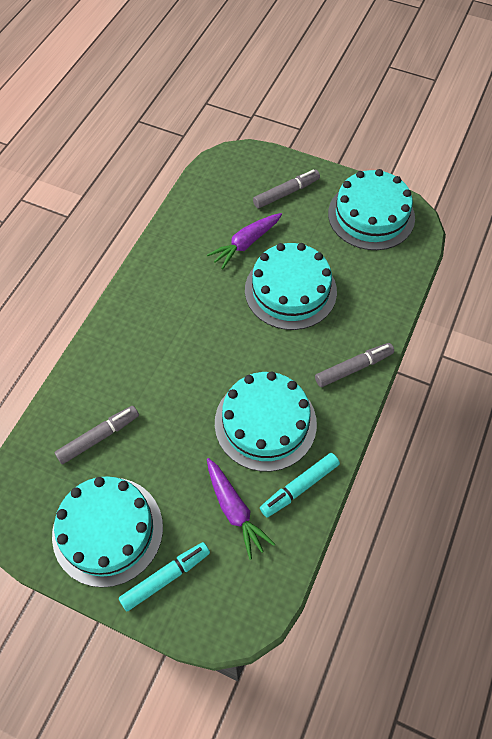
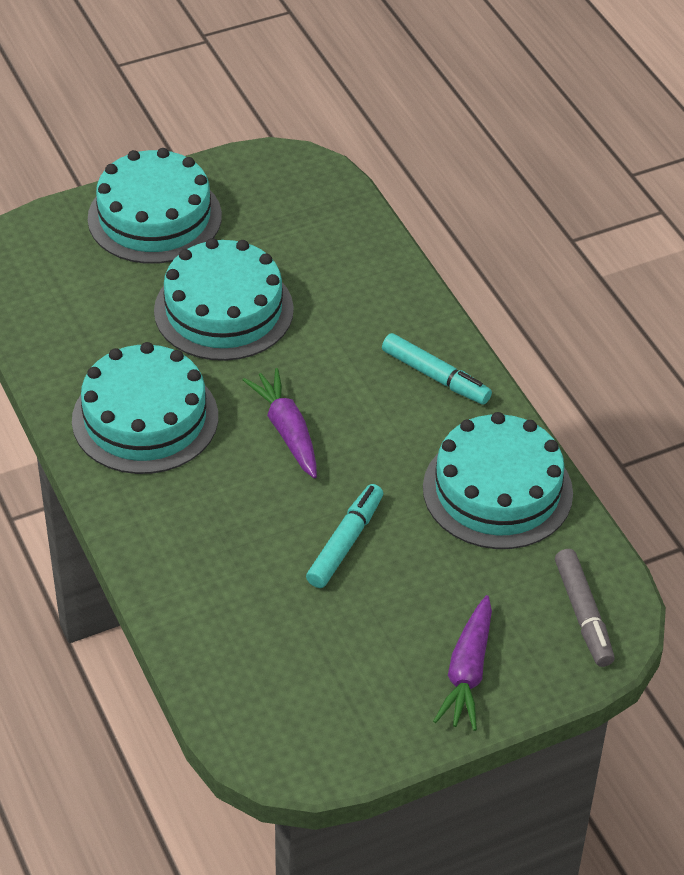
grey marker: 3 -> 1

